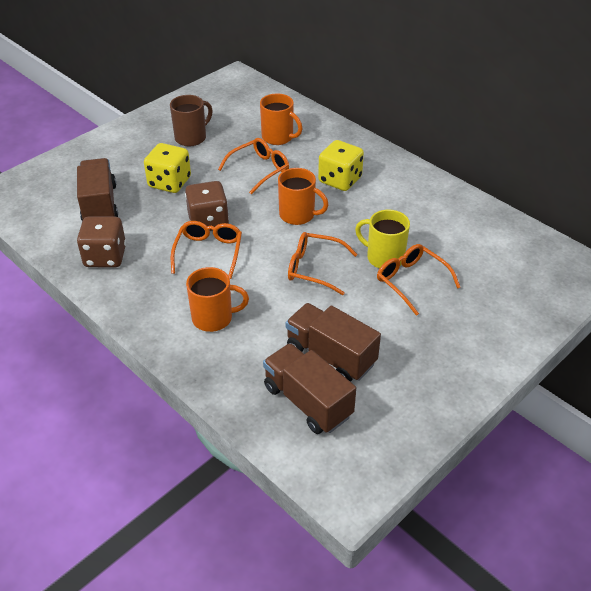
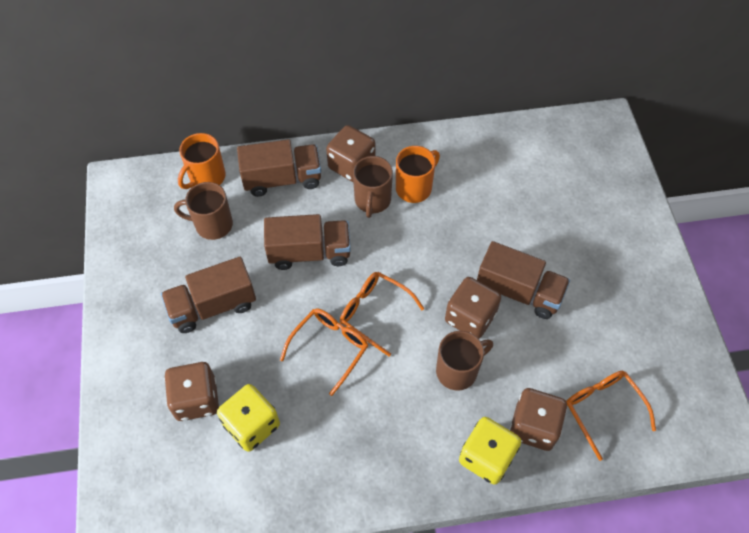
brown dice: 2 -> 4
brown mug: 1 -> 3
brown truck: 3 -> 4
orange glasses: 4 -> 3
orange mug: 3 -> 2
yellow mug: 1 -> 0

